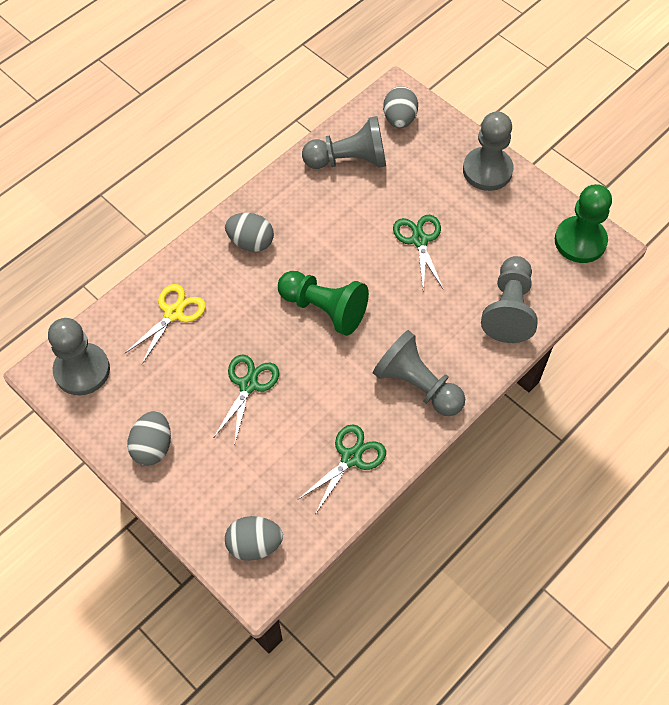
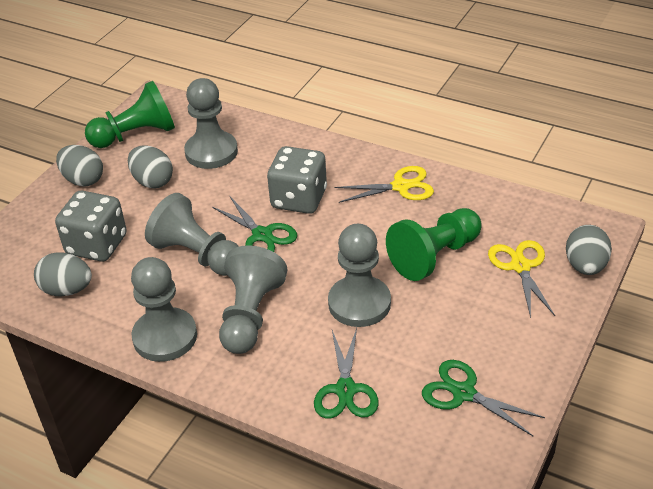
grey dice: 0 -> 2
yellow scissors: 1 -> 2

